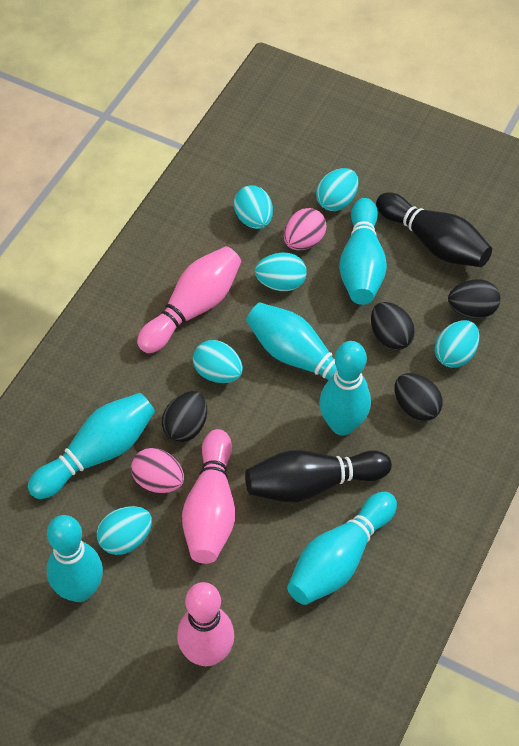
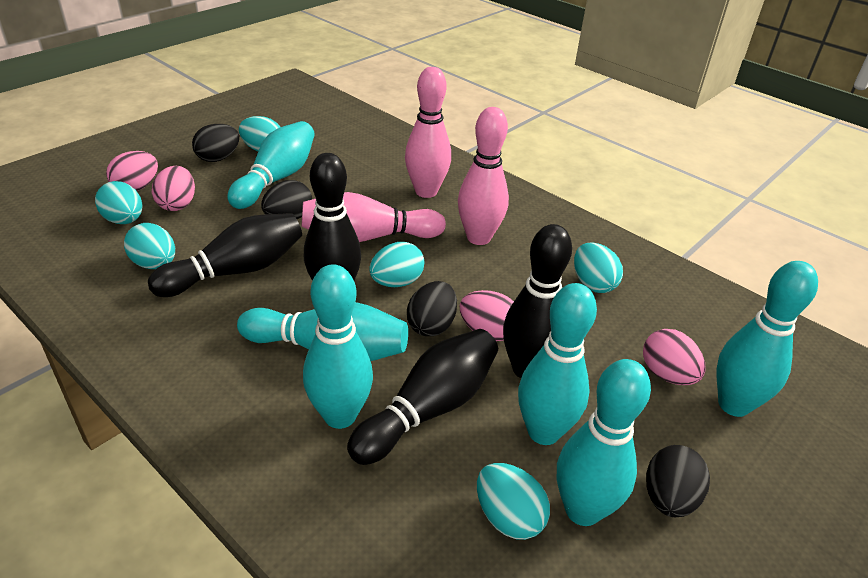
black bowling pin: 2 -> 4
pink egg: 2 -> 4

